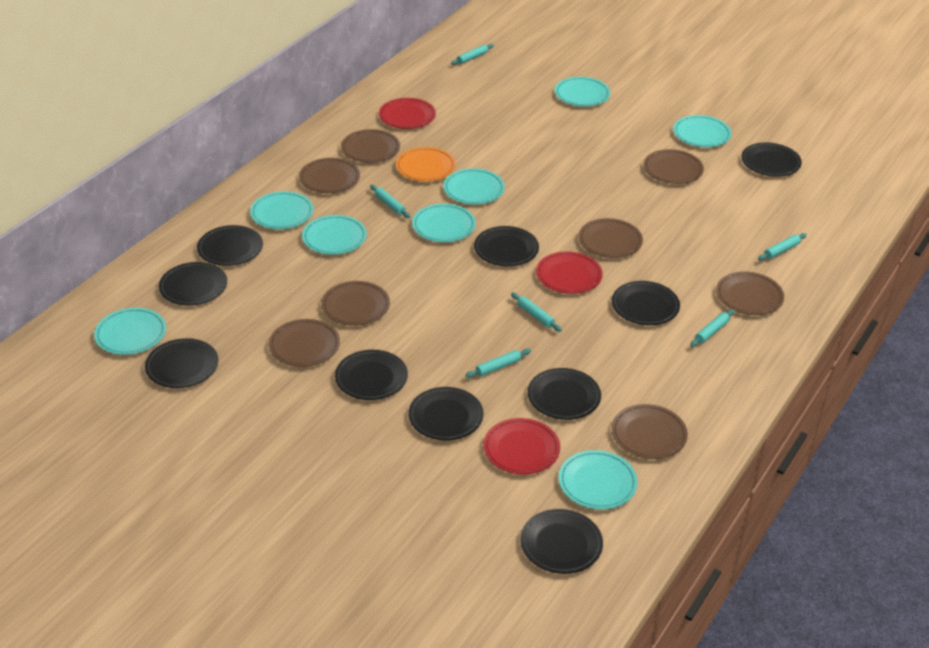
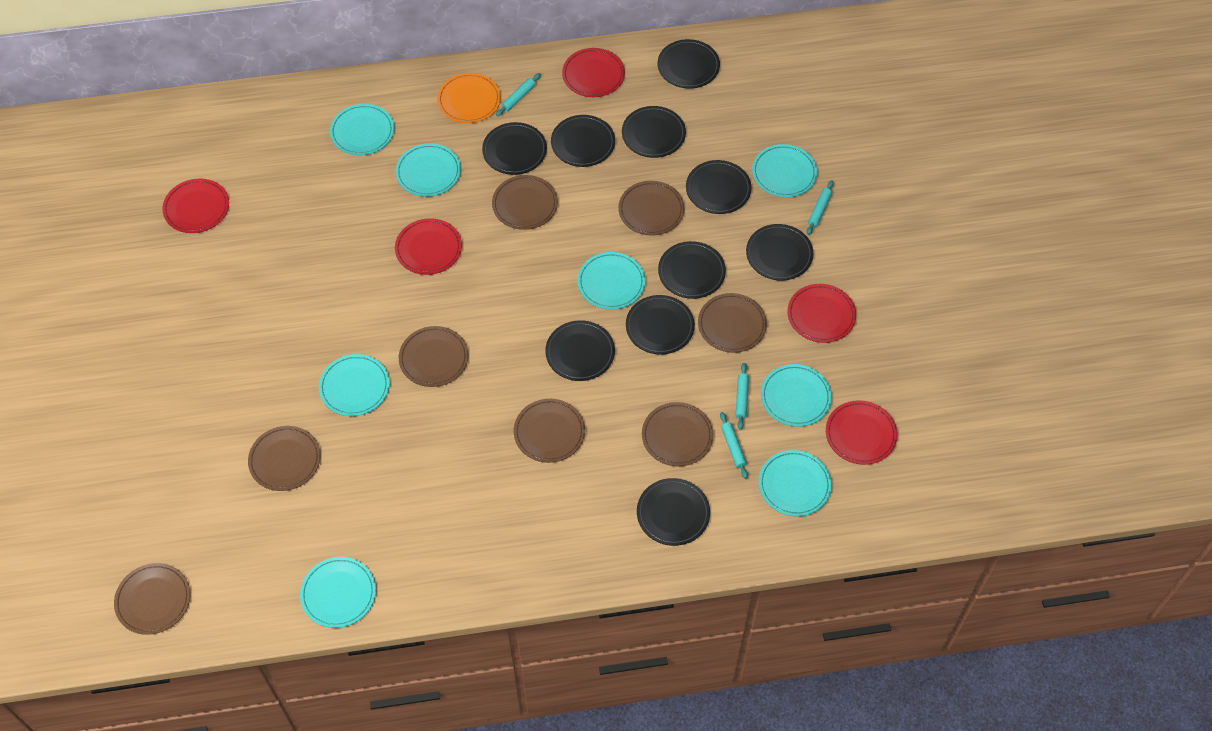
red plate: 3 -> 5
turquoise rolling pin: 6 -> 4

